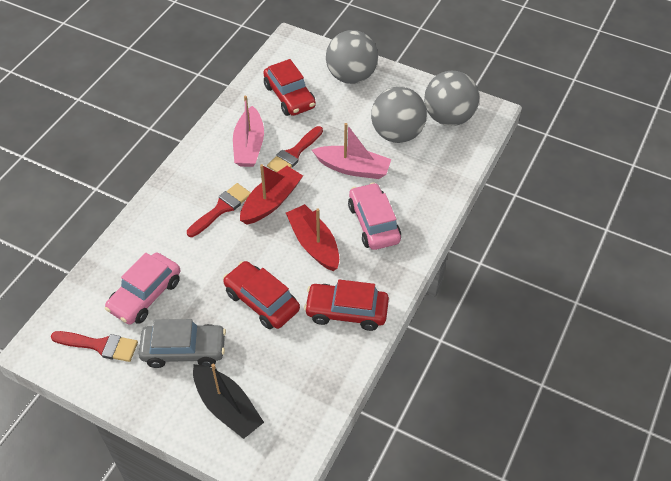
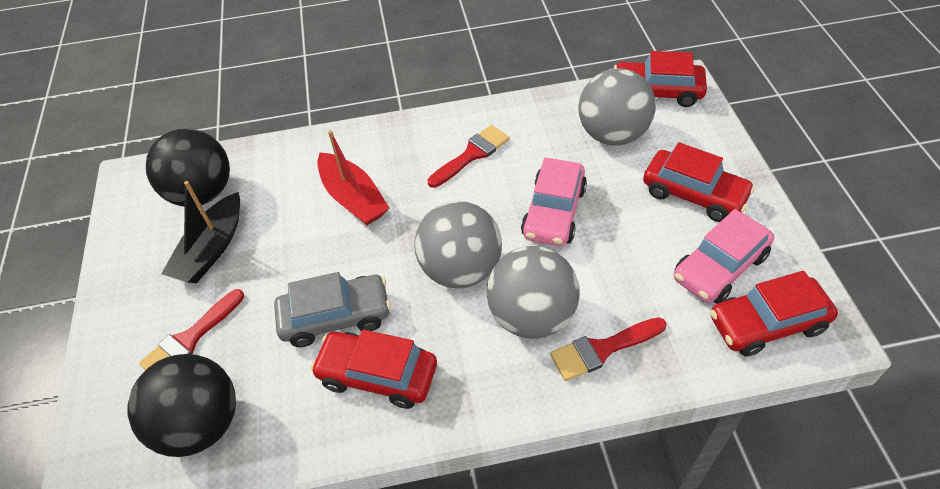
black ball: 0 -> 2
pink boat: 2 -> 0
red boat: 2 -> 1
red car: 3 -> 4

